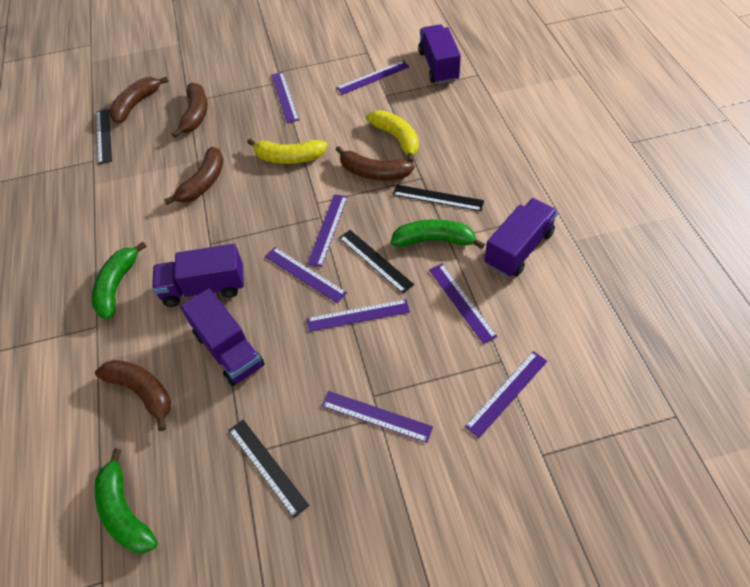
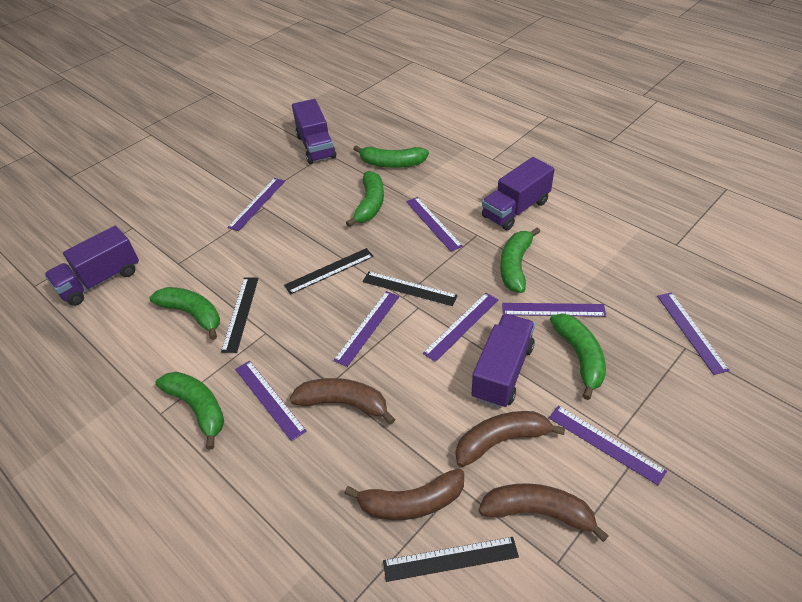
brown banana: 5 -> 4
green banana: 3 -> 6
yellow banana: 2 -> 0

